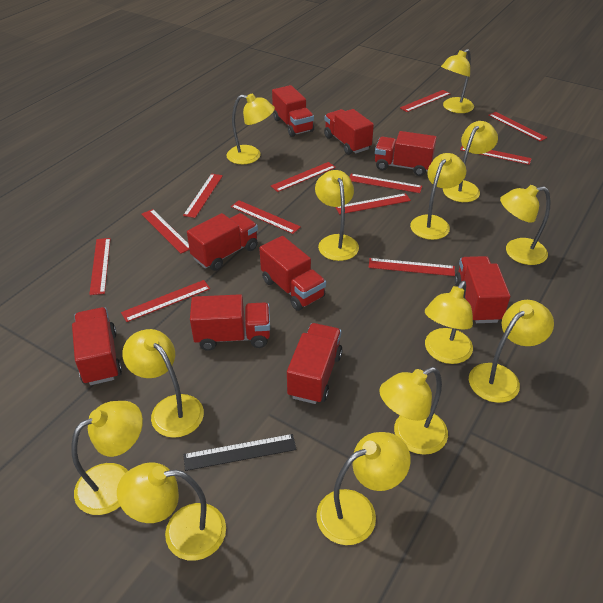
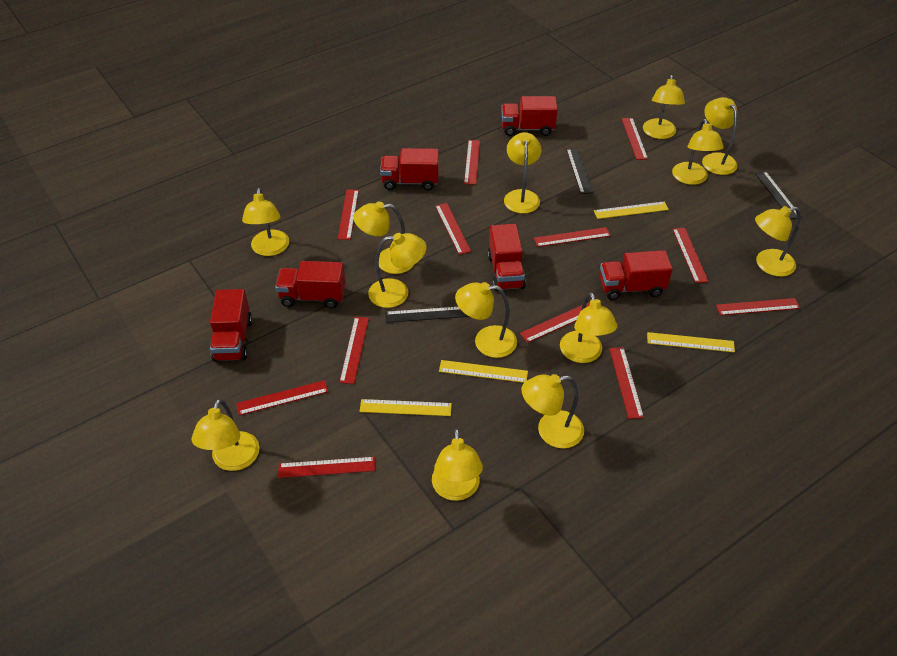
black ruler: 1 -> 3
red truck: 9 -> 6
yellow ruler: 0 -> 4

